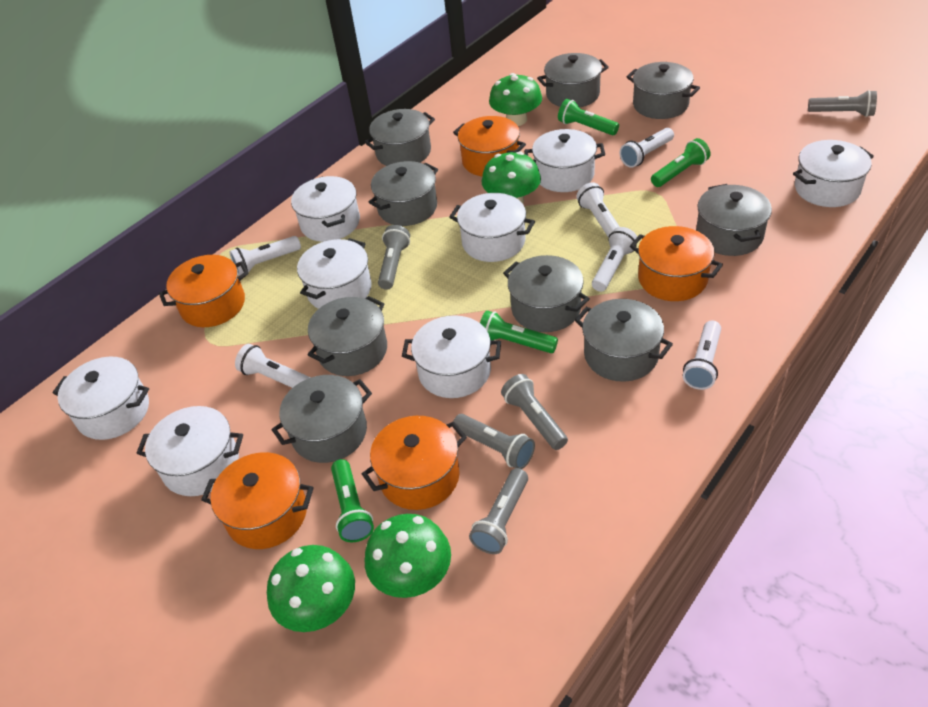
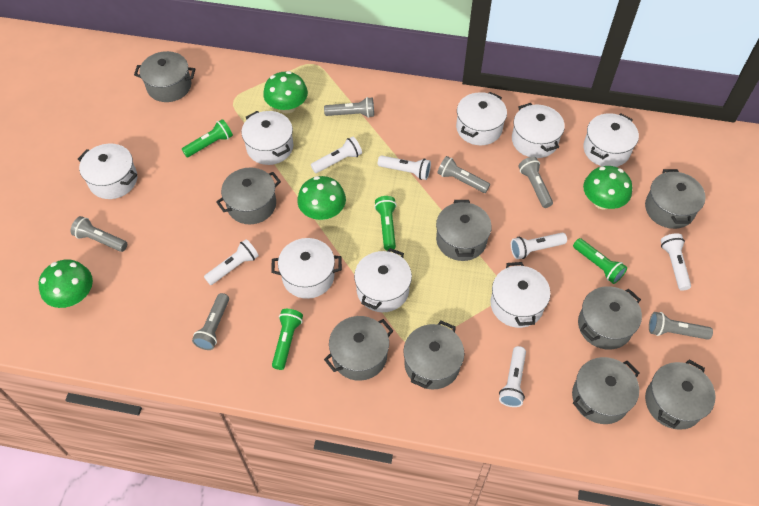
grey flashlight: 5 -> 6
orange pot: 5 -> 0

